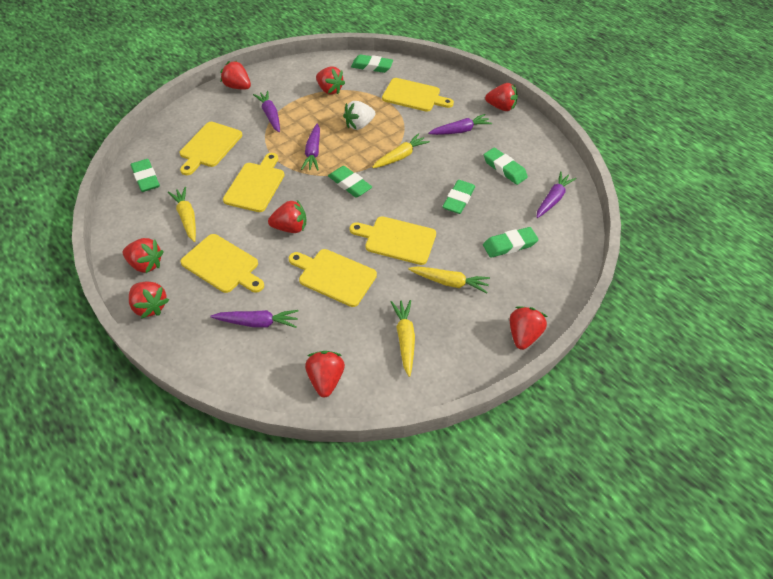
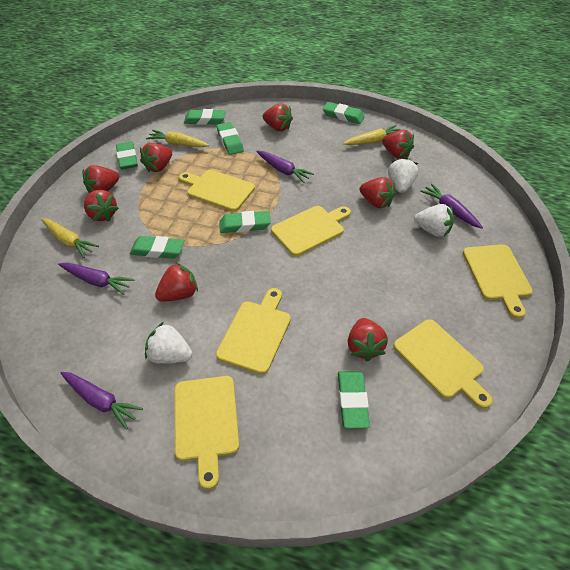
green eraser: 6 -> 7
purple carrot: 5 -> 4
white strawberry: 1 -> 3
yellow carrot: 4 -> 3

